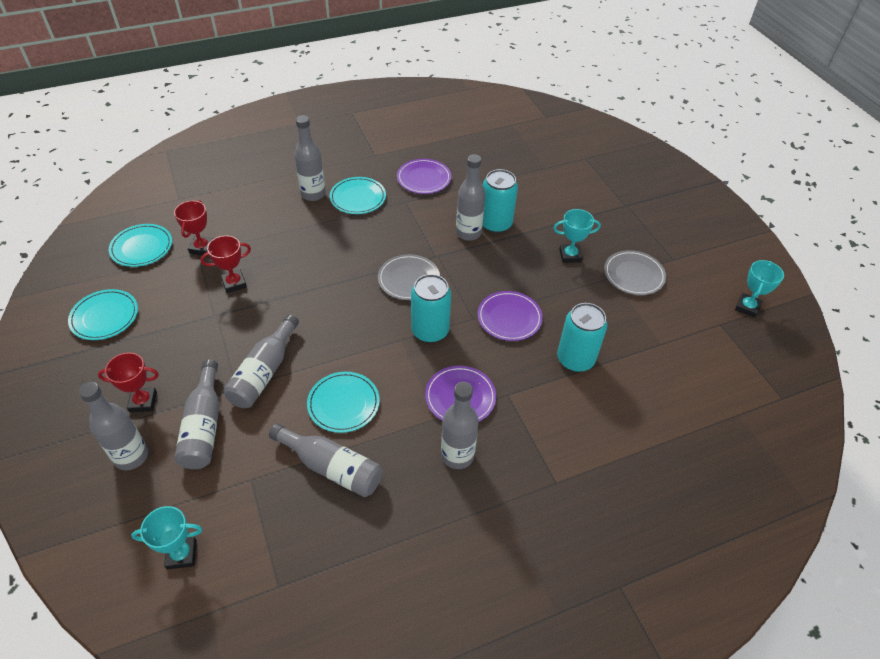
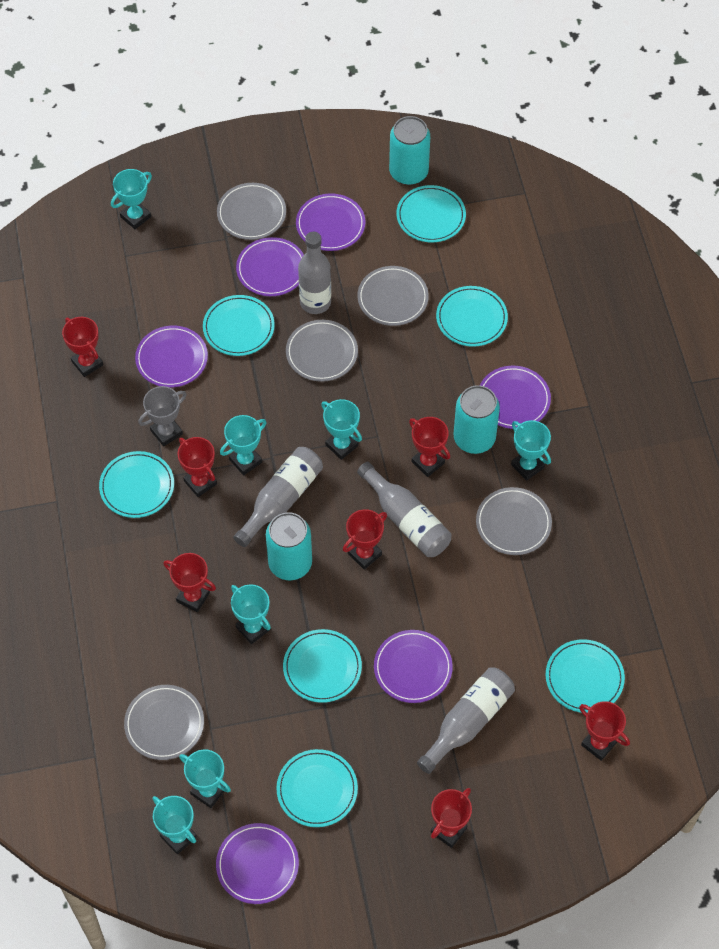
grey bottle: 7 -> 4
grey plate: 2 -> 5
grey trophy: 0 -> 1
purple plate: 3 -> 6
red trophy: 3 -> 7
turquoise plate: 4 -> 7
turquoise trophy: 3 -> 7

